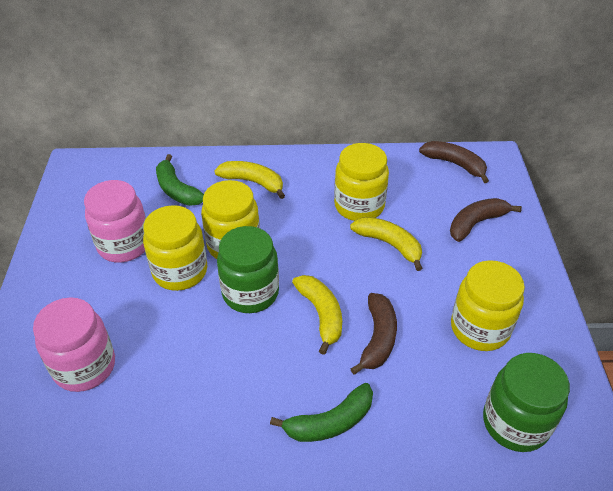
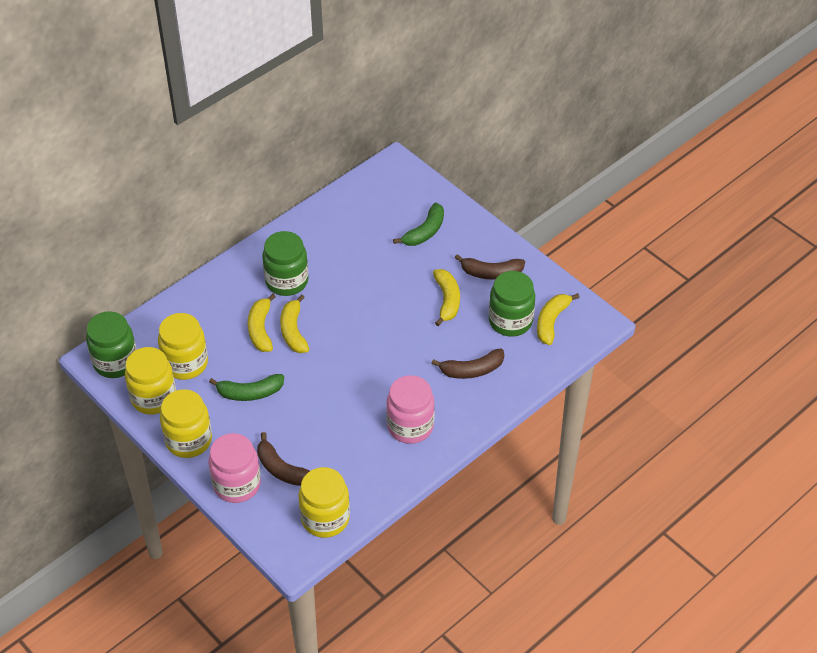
green jar: 2 -> 3
yellow banana: 3 -> 4

